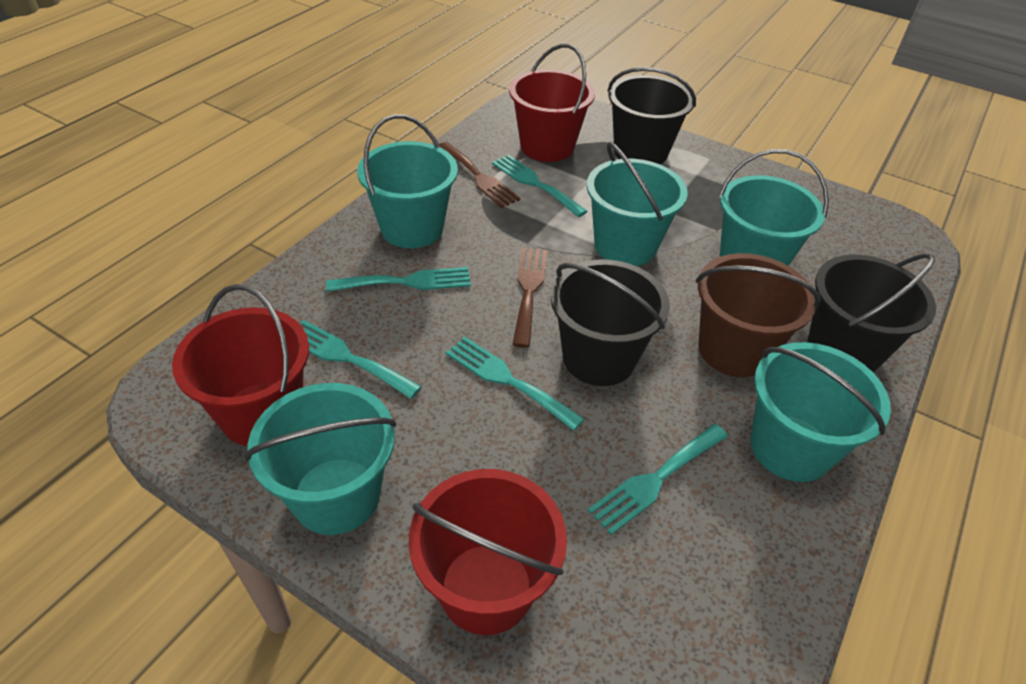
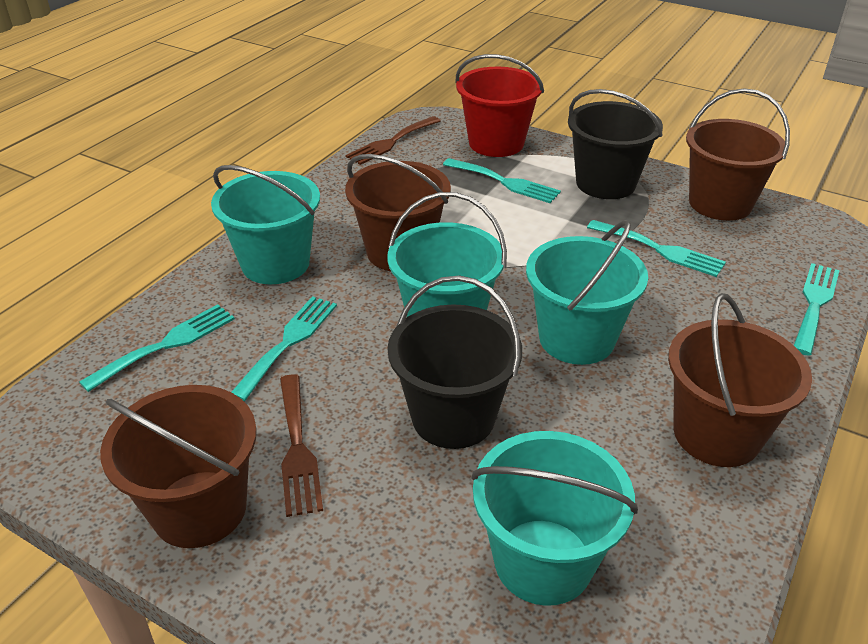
black bucket: 3 -> 2
brown bucket: 1 -> 4
red bucket: 3 -> 1
turquoise bucket: 5 -> 4

